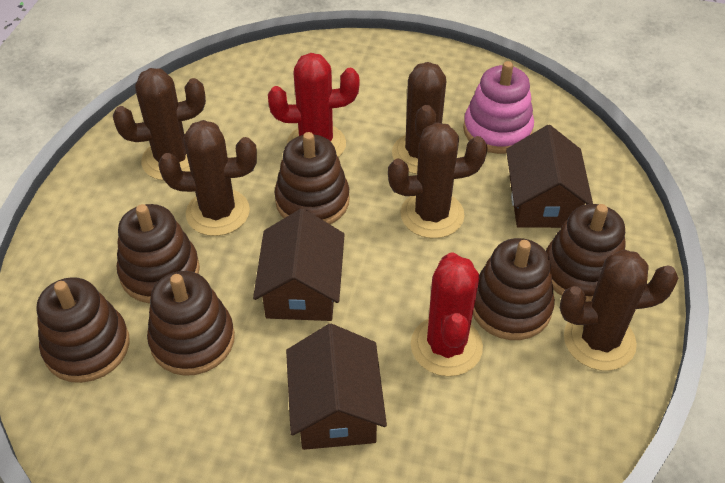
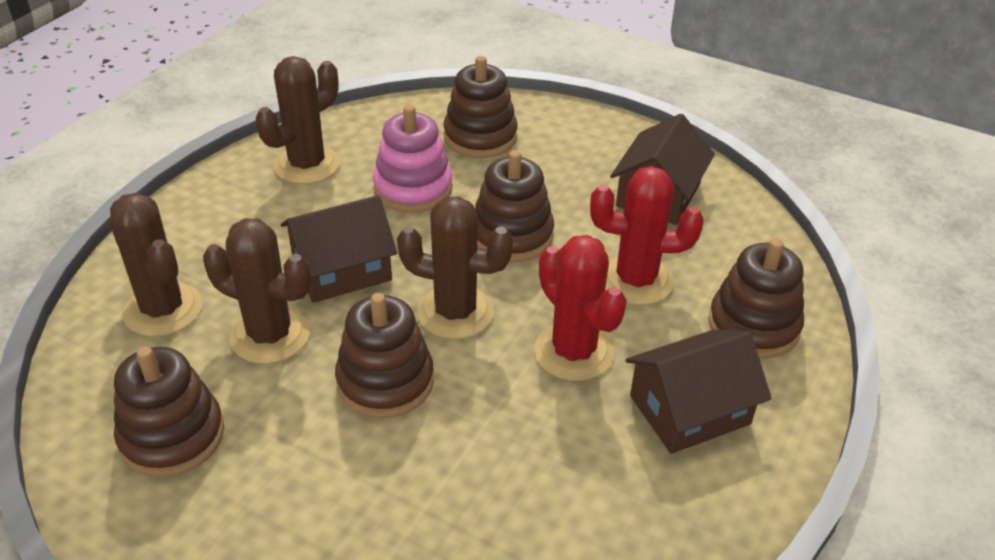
brown cactus: 5 -> 4
brown stacking toy: 6 -> 5

